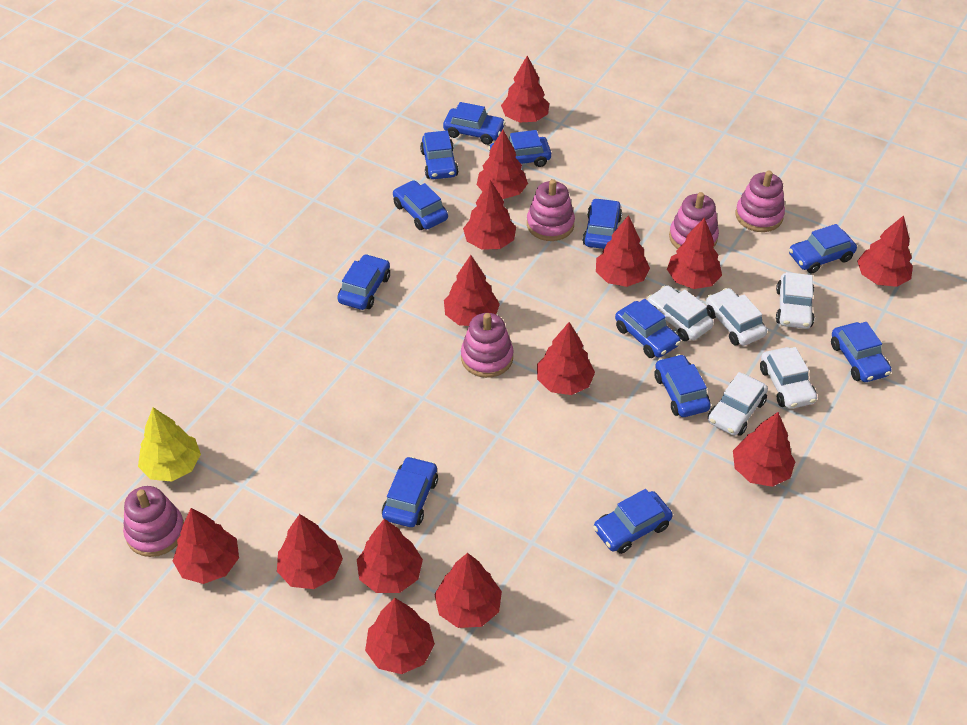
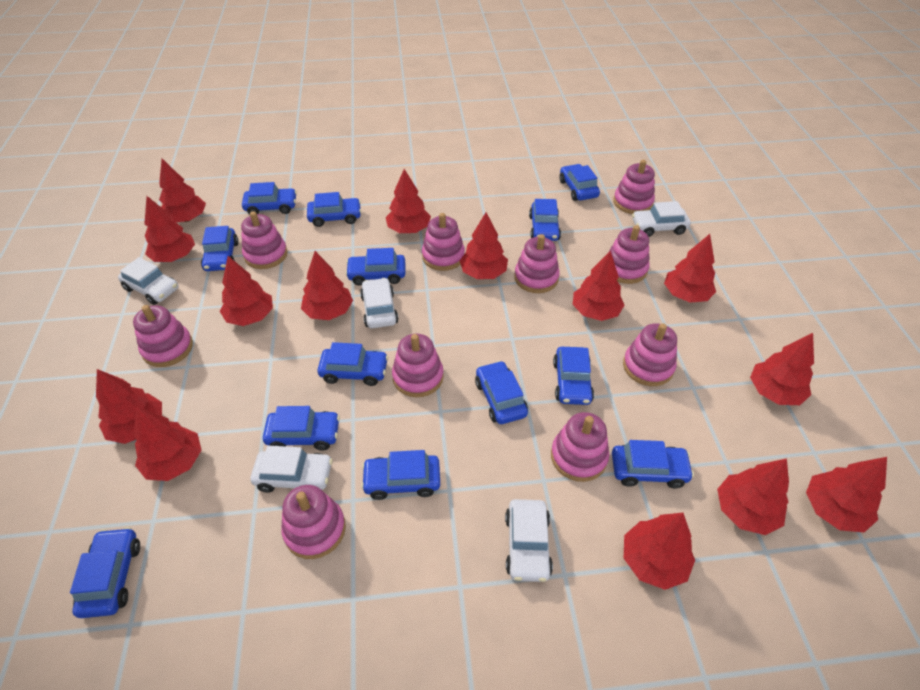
blue car: 12 -> 13
pink stacking toy: 5 -> 10
yellow tree: 1 -> 0

